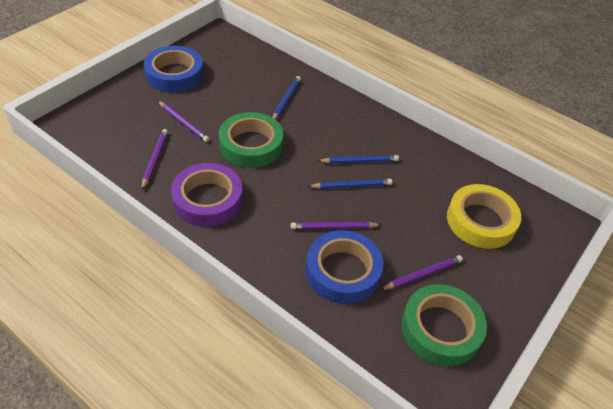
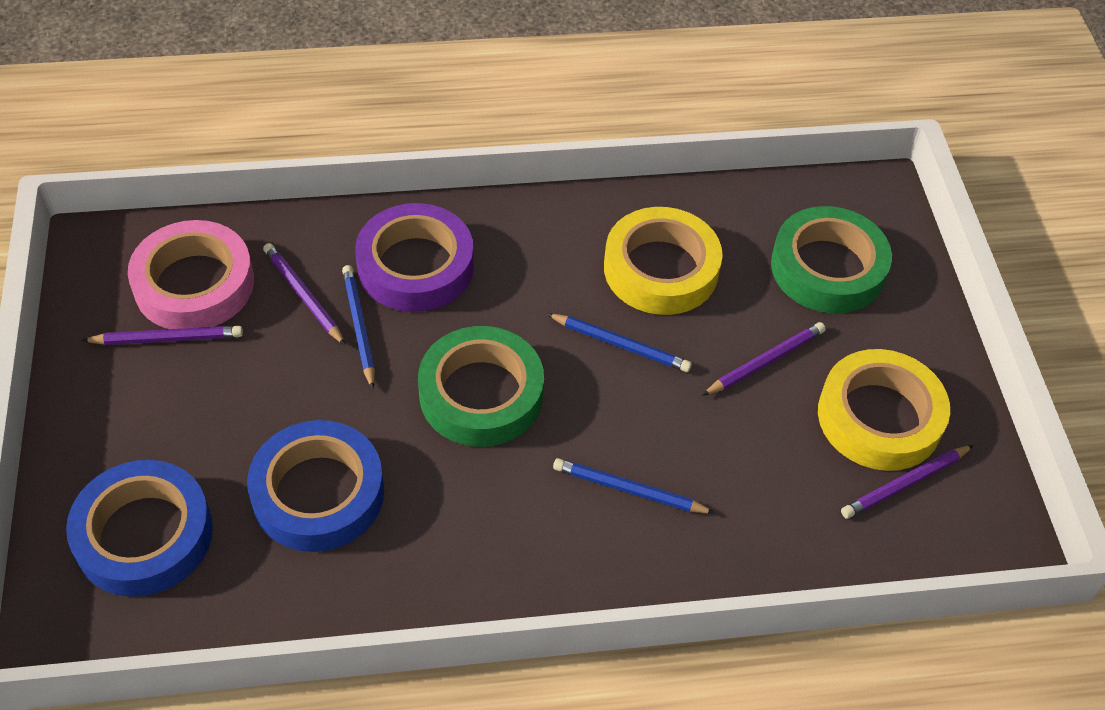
pink tape: 0 -> 1
yellow tape: 1 -> 2

